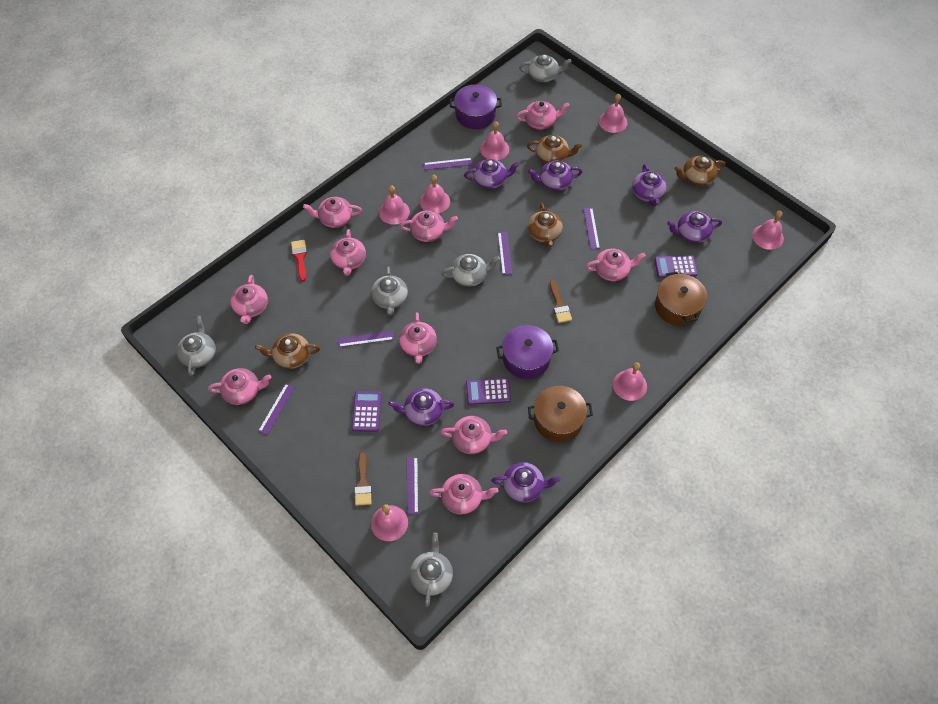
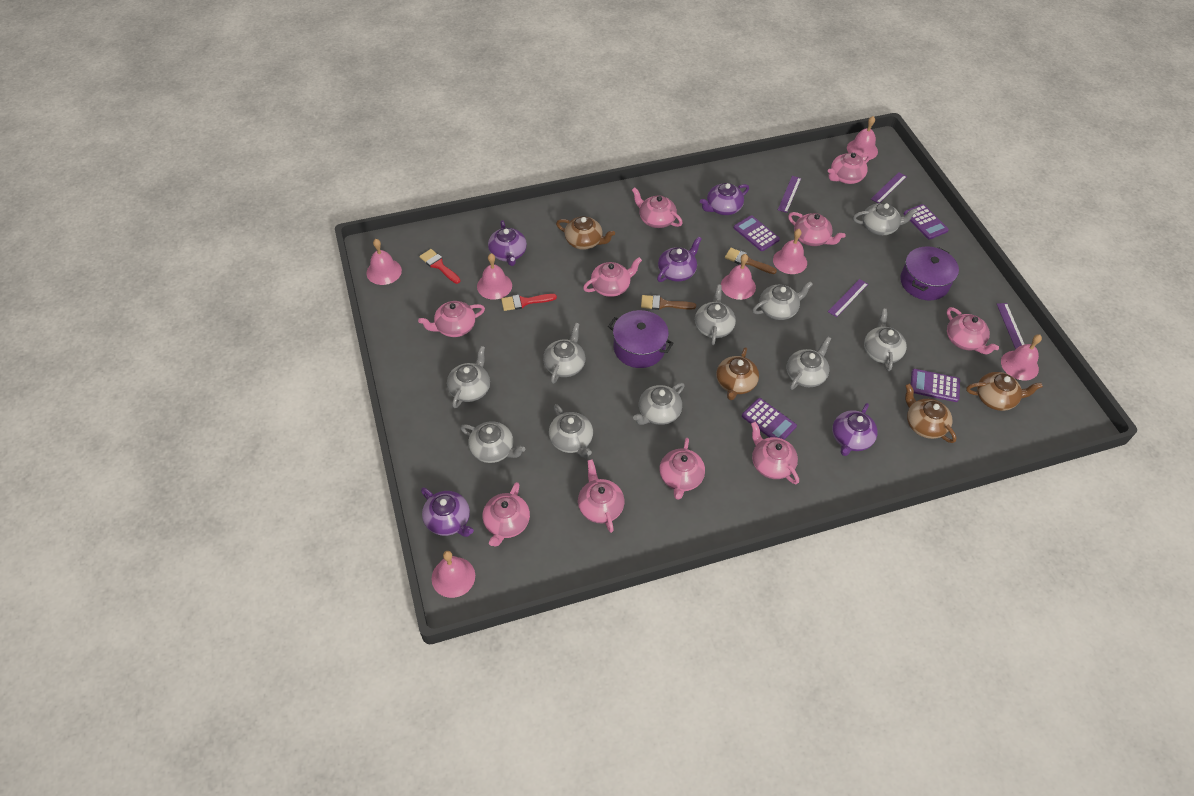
brown pot: 2 -> 0
grey teapot: 5 -> 10
purple calculator: 3 -> 4
purple ruler: 6 -> 4
purple teapot: 6 -> 5
red brush: 1 -> 2

